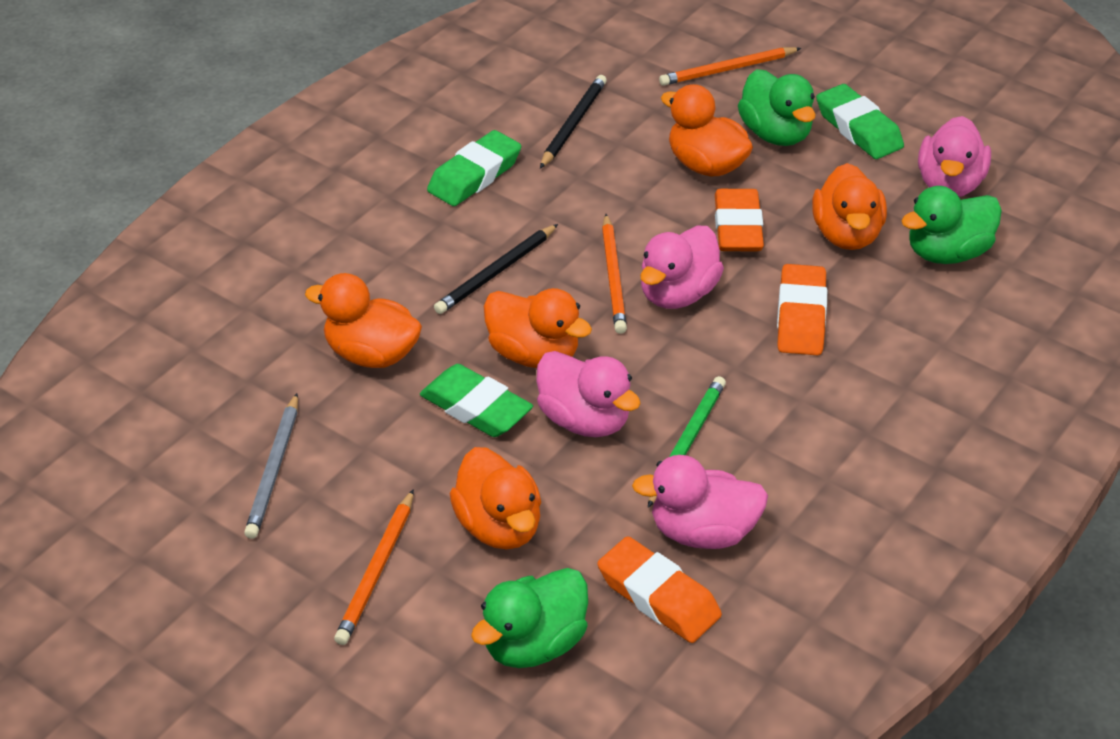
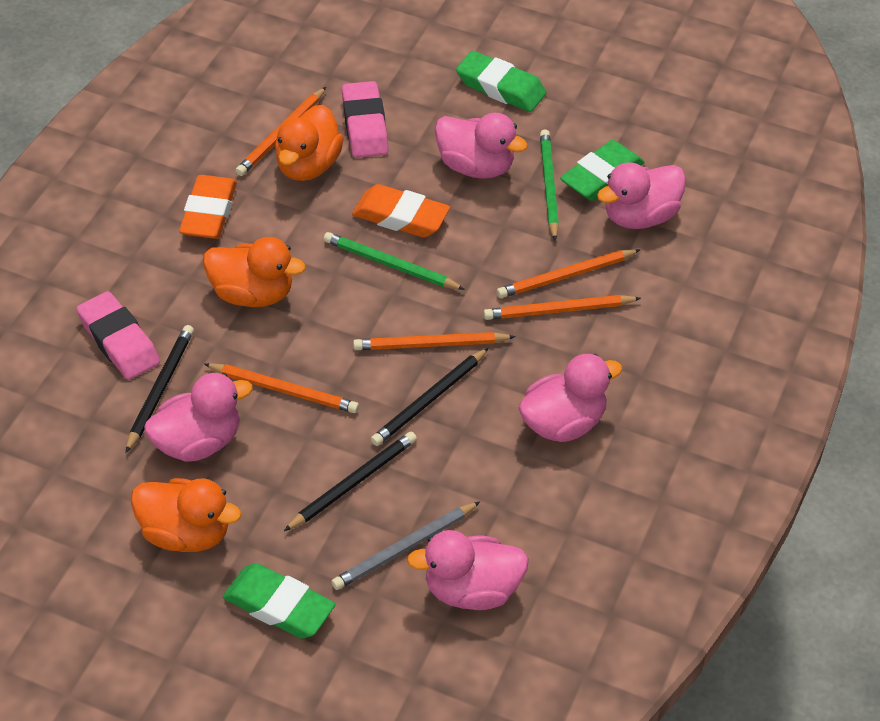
black pencil: 2 -> 3
green duck: 3 -> 0
green pencil: 1 -> 2
orange duck: 5 -> 3
orange eraser: 3 -> 2
orange pencil: 3 -> 5
pink duck: 4 -> 5
pink eraser: 0 -> 2

